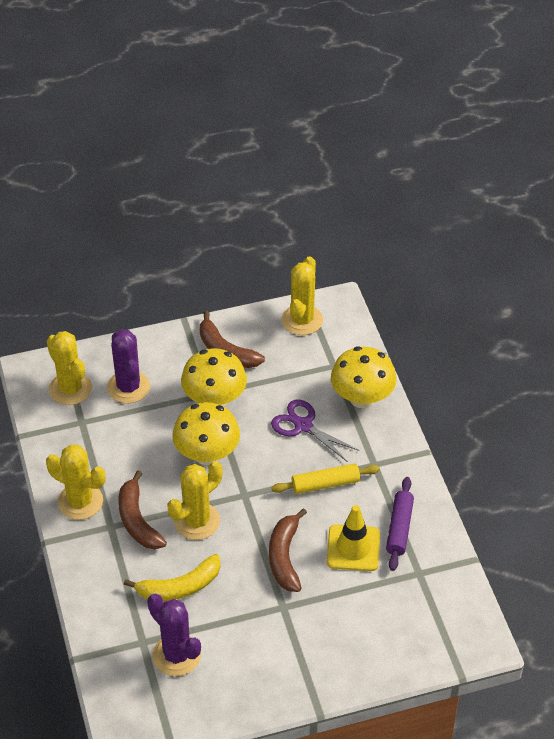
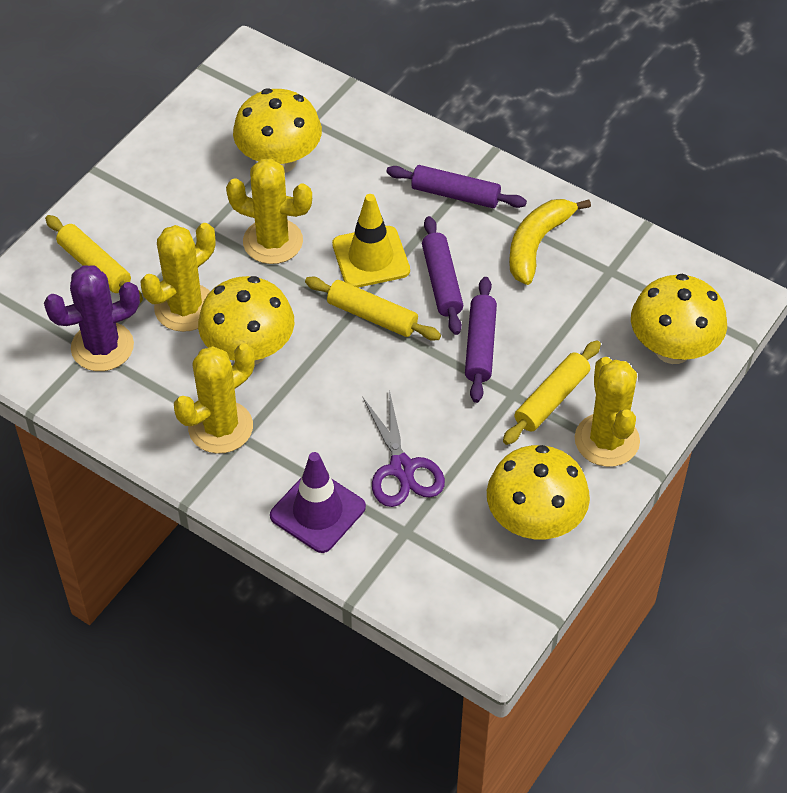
brown banana: 3 -> 0
purple cactus: 2 -> 1
purple rolling pin: 1 -> 3
purple traffic cone: 0 -> 1
yellow mushroom: 3 -> 4
yellow rolling pin: 1 -> 3

